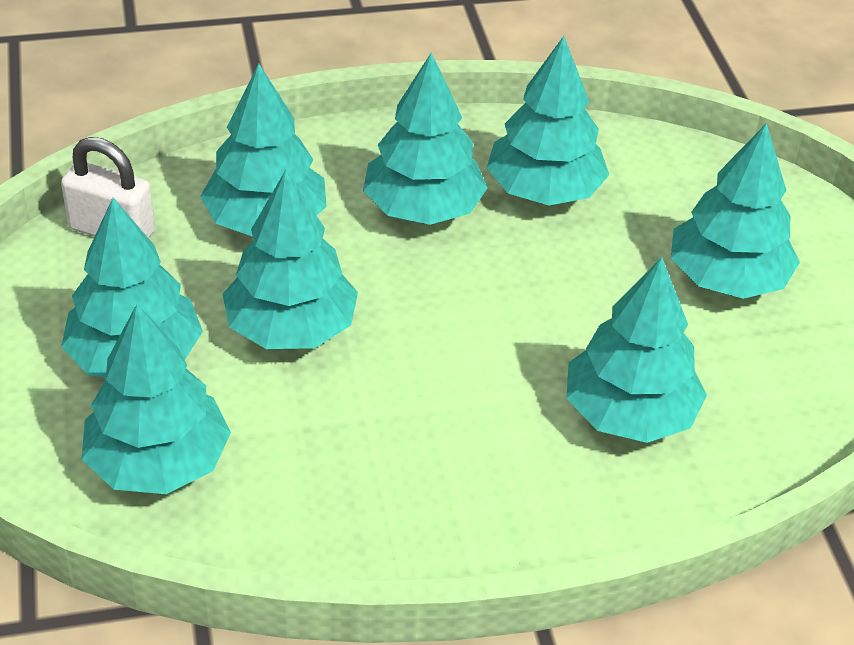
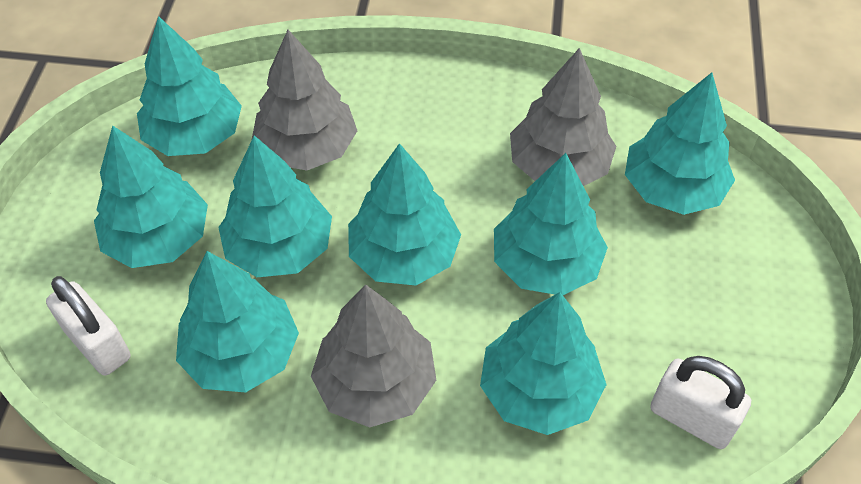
grey tree: 0 -> 3
white padlock: 1 -> 2

